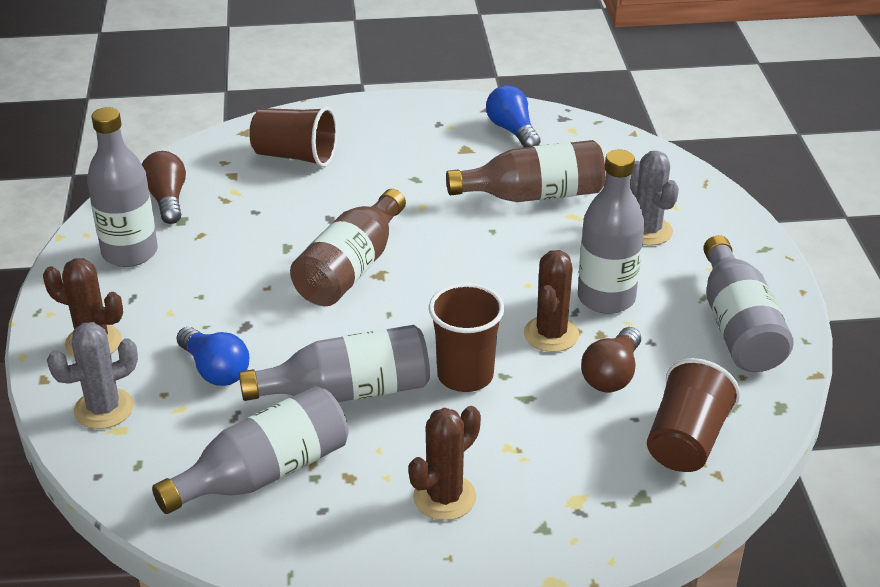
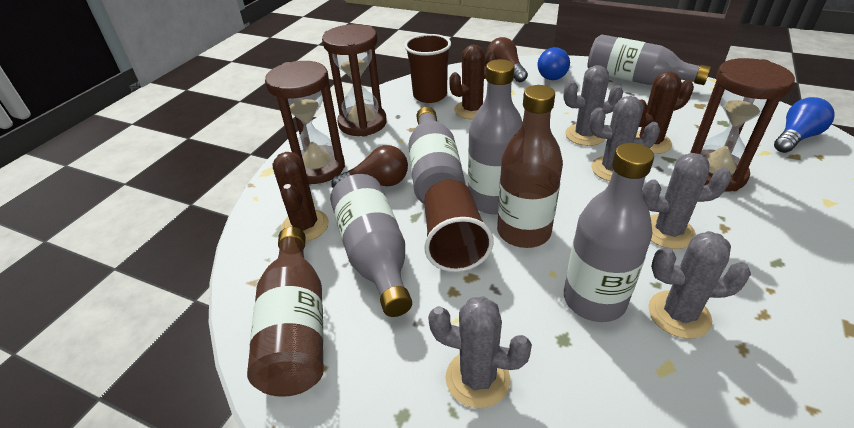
brown cup: 3 -> 2
brown hourglass: 0 -> 3
grey cactus: 2 -> 5

